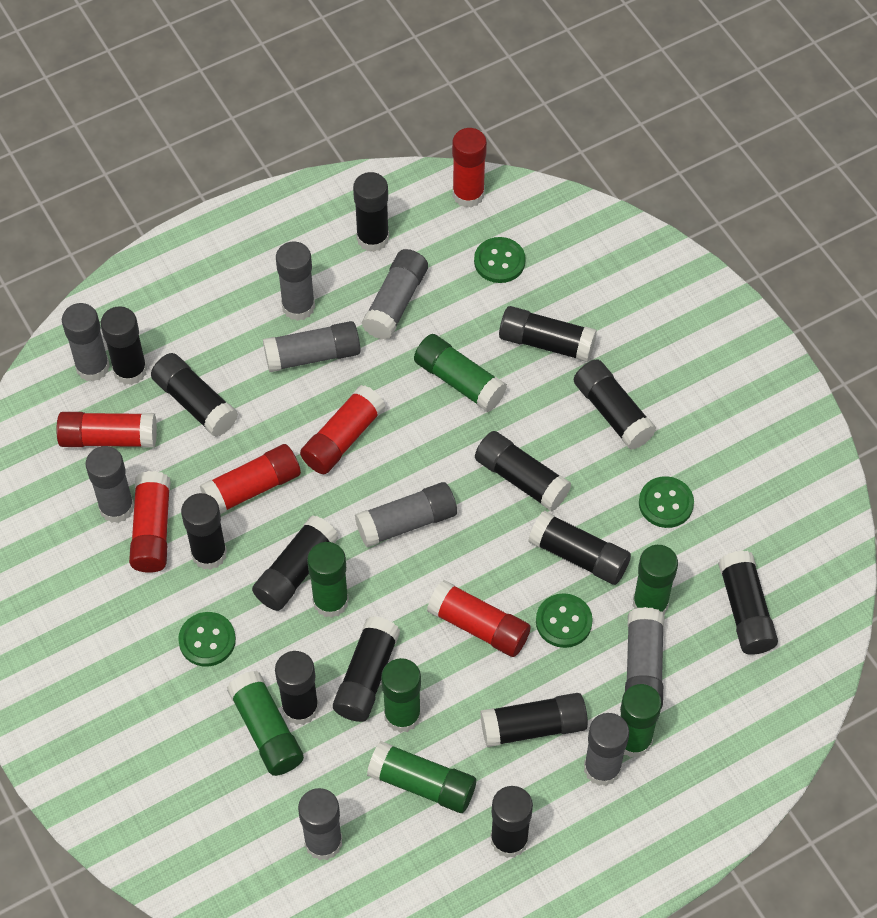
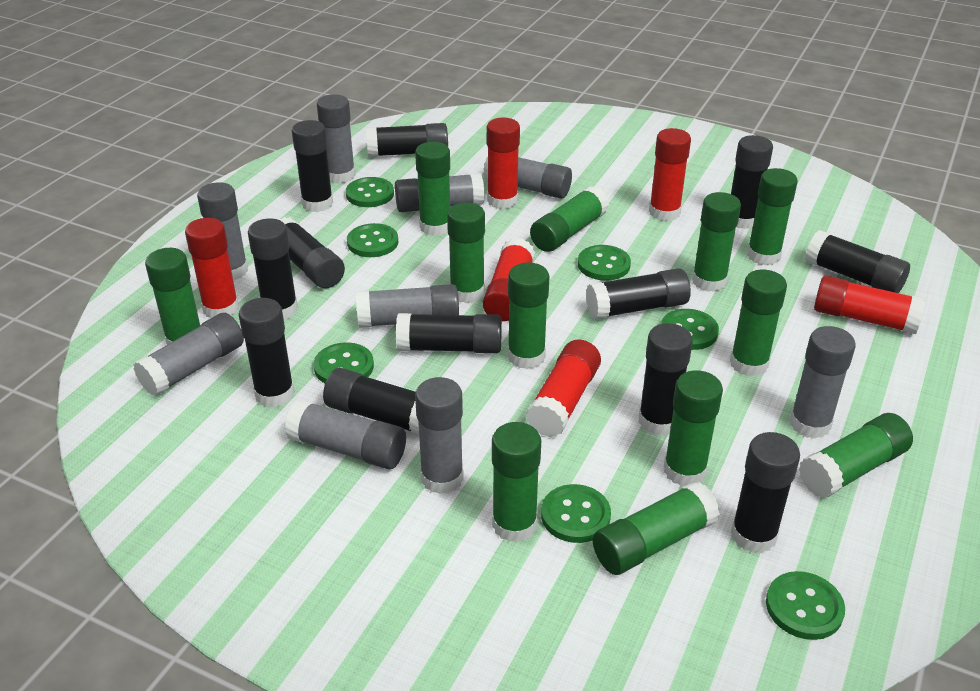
black glue stick: 14 -> 12
green button: 4 -> 7
green glue stick: 7 -> 12

